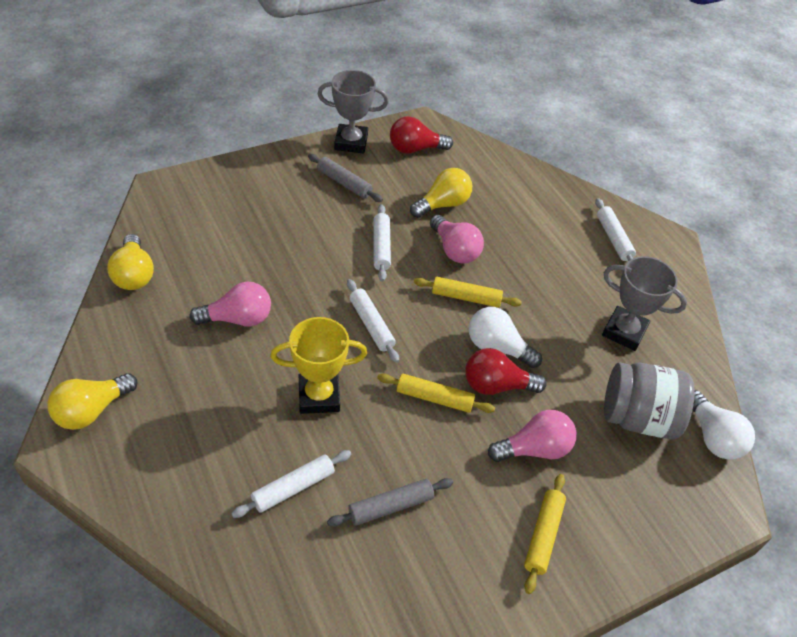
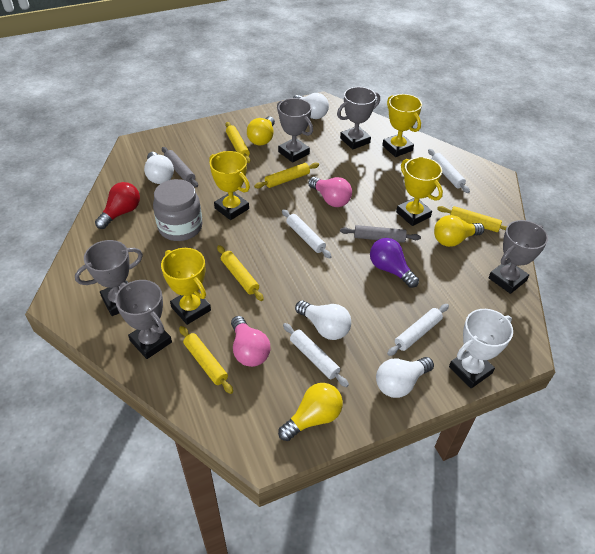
grey trophy: 2 -> 5
pink light bulb: 3 -> 2
purple light bulb: 0 -> 1
red light bulb: 2 -> 1
white light bulb: 2 -> 4
white trophy: 0 -> 1
yellow rolling pin: 3 -> 5
yellow trophy: 1 -> 4

